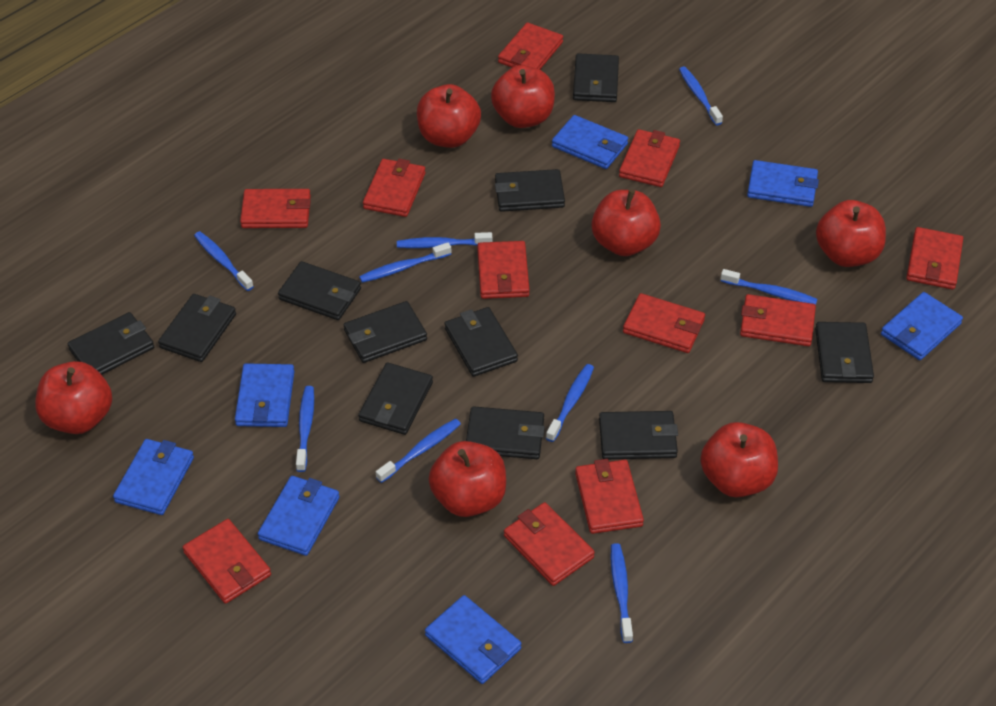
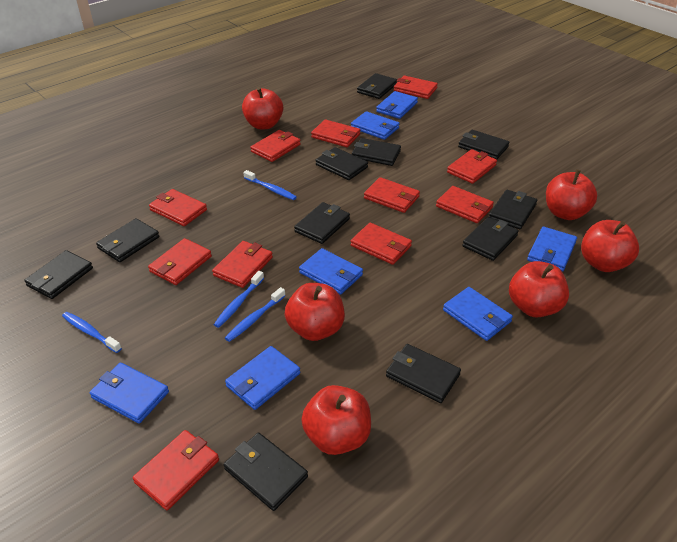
blue toothbrush: 9 -> 4
red apple: 7 -> 6

